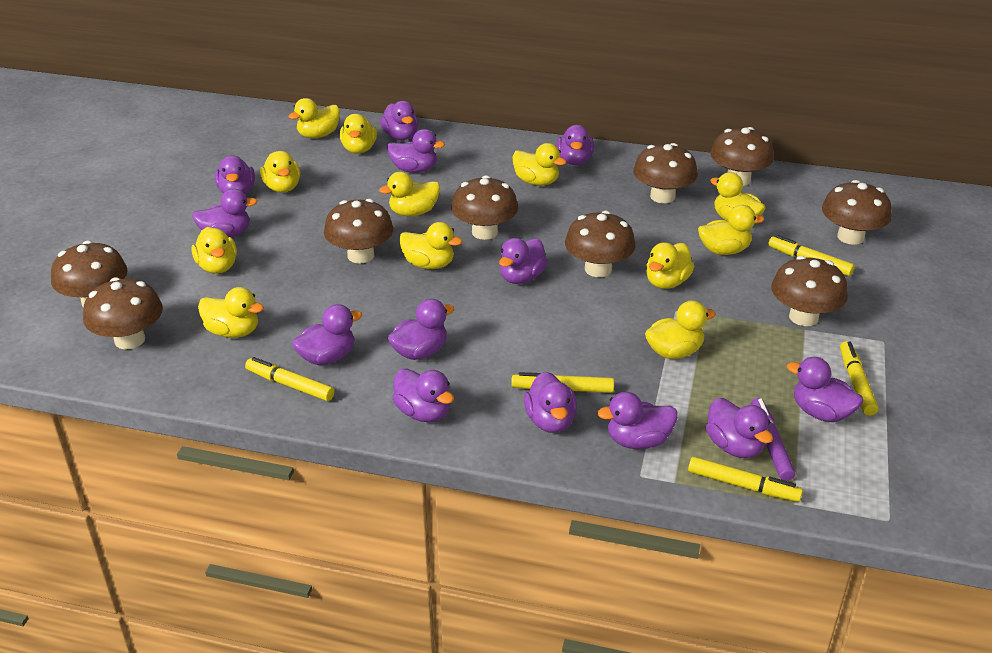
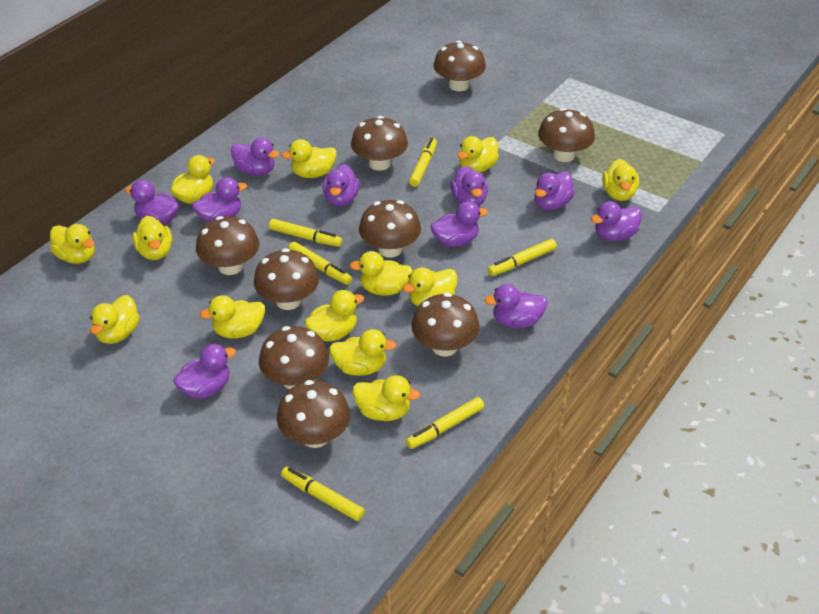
purple duck: 13 -> 10
purple marker: 1 -> 0
yellow duck: 12 -> 13
yellow marker: 5 -> 6

